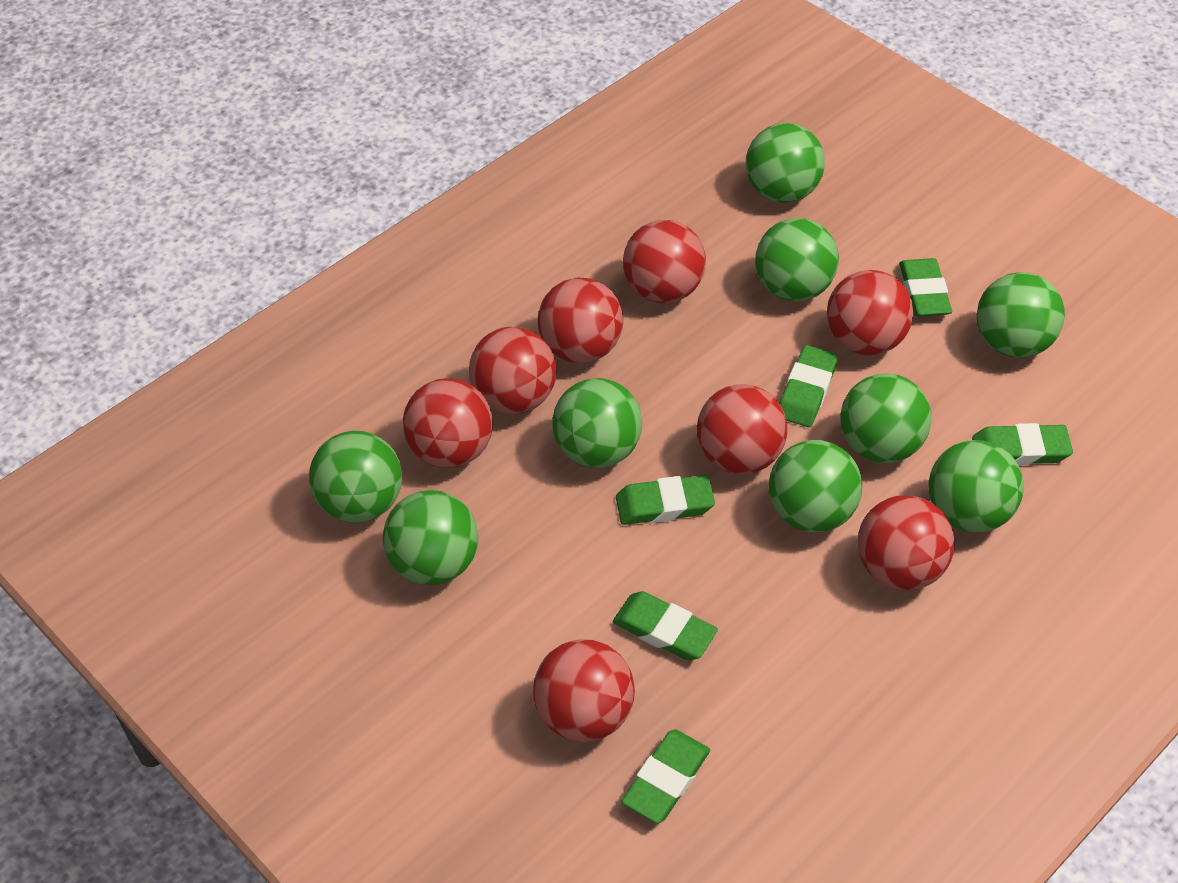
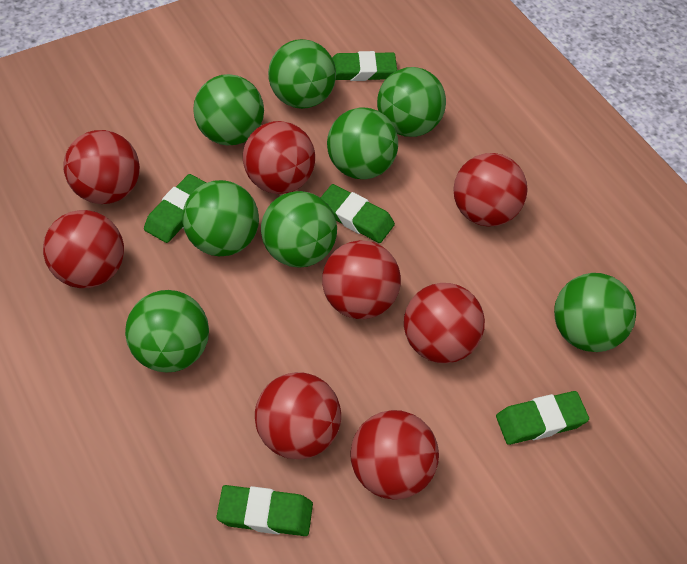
green ball: 9 -> 8
green eraser: 6 -> 5

